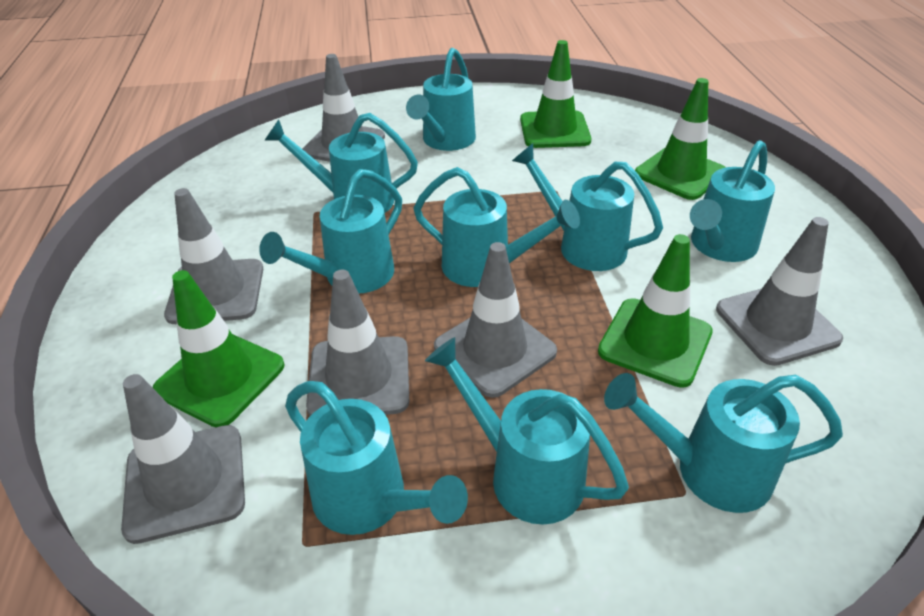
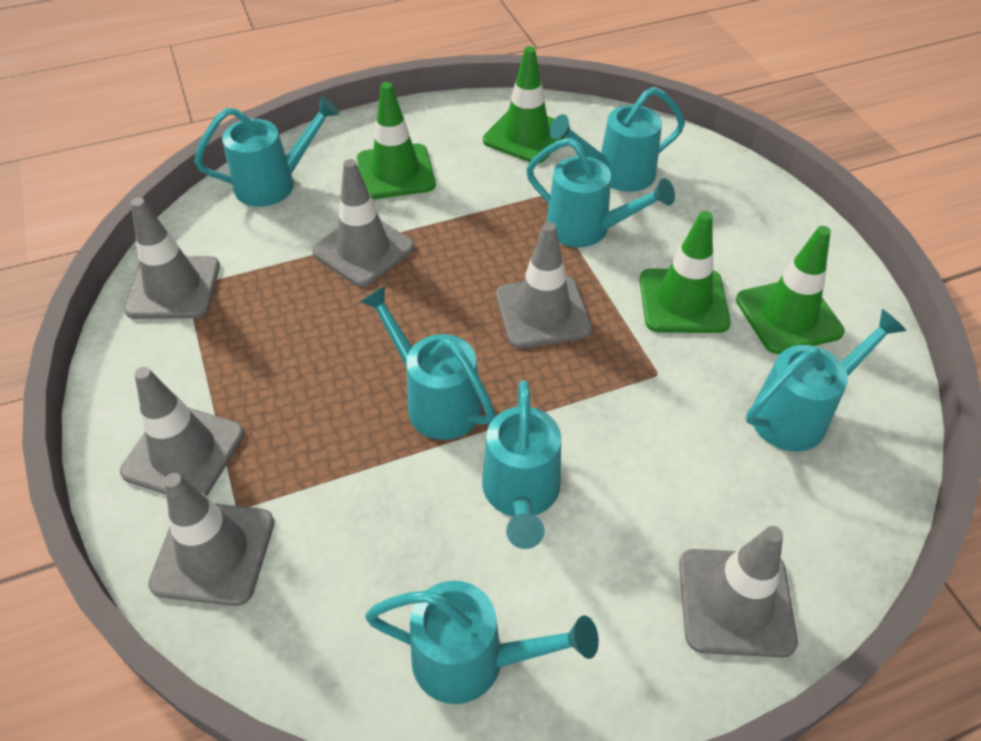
turquoise watering can: 9 -> 7

